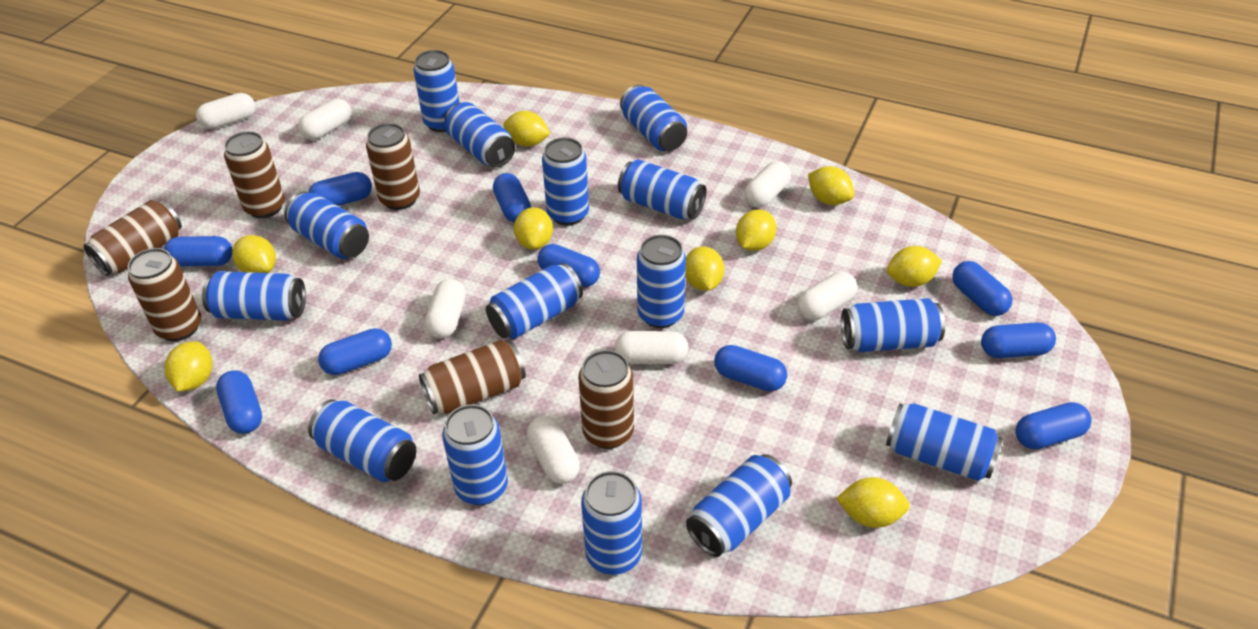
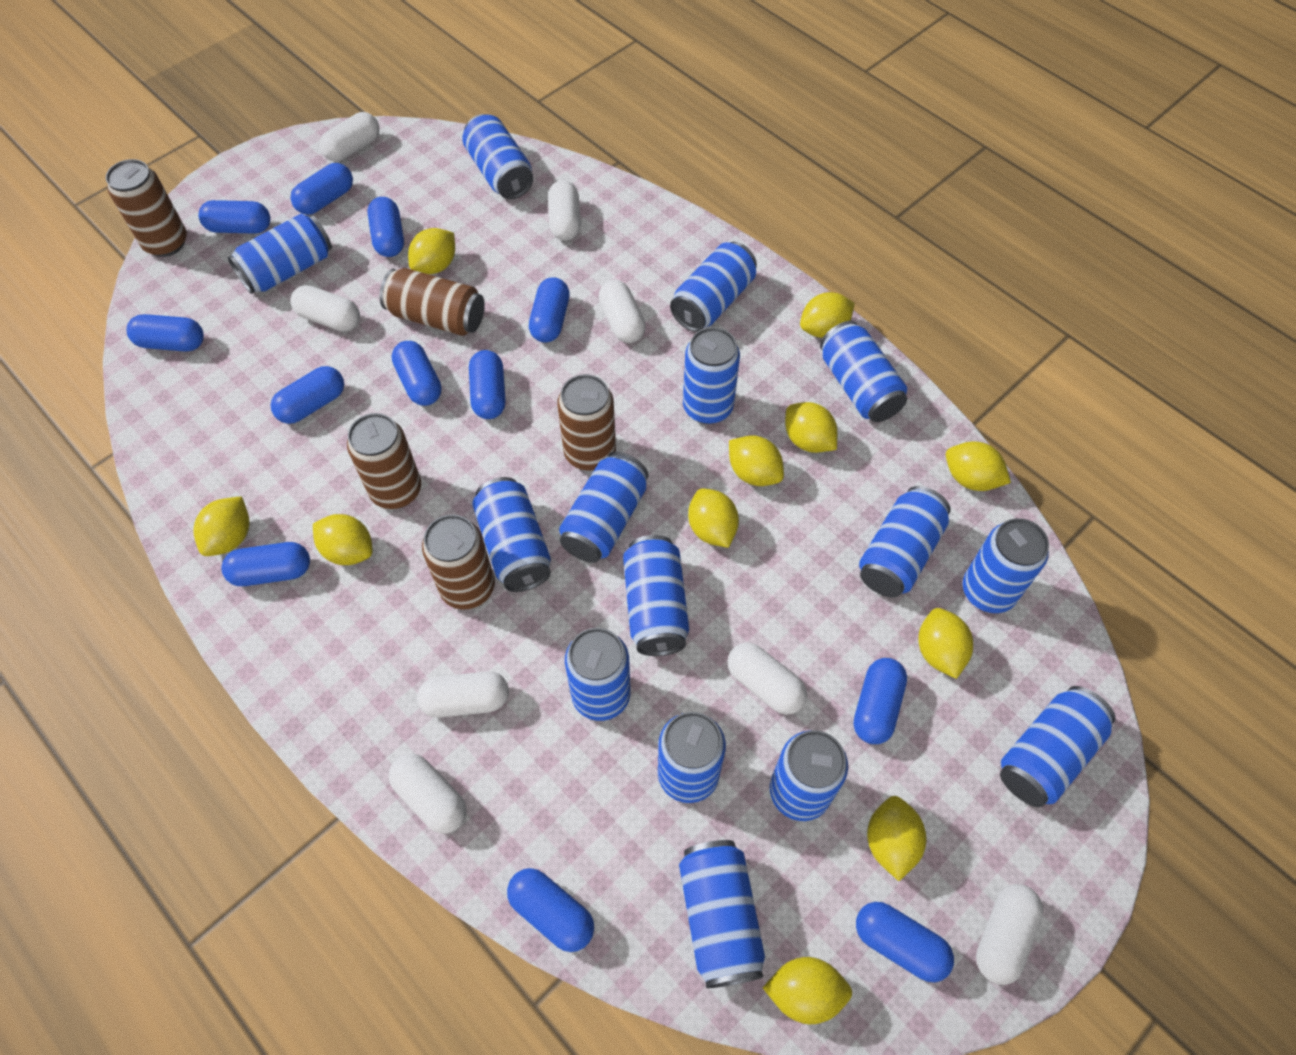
blue capsule: 10 -> 12
brown can: 6 -> 5
white capsule: 7 -> 8
yellow lemon: 9 -> 11

